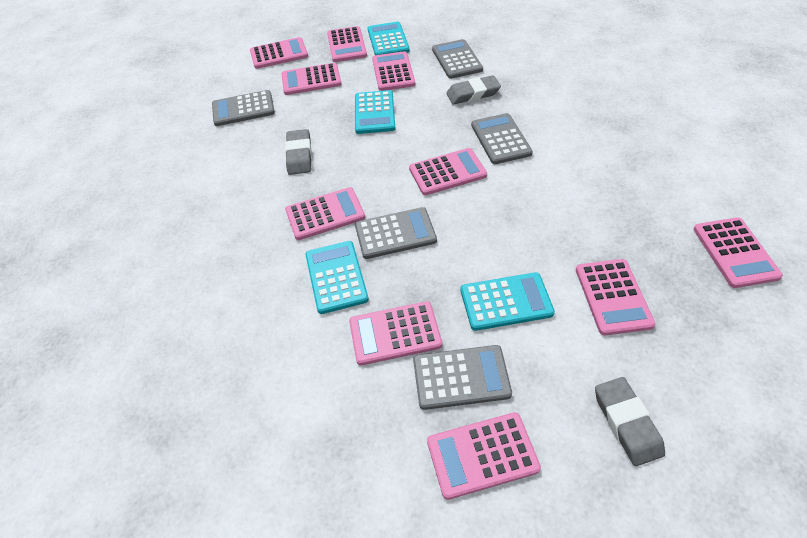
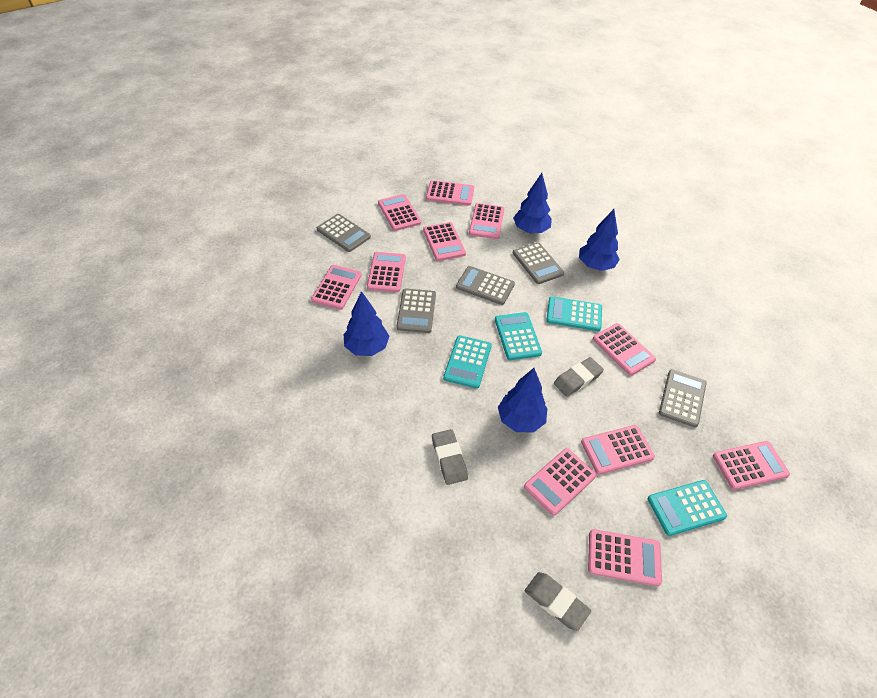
blue tree: 0 -> 4
pink calculator: 10 -> 11

